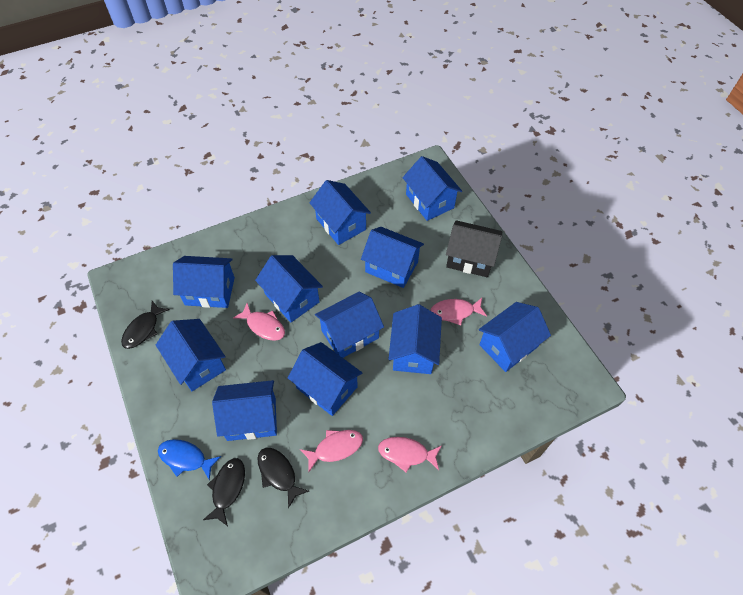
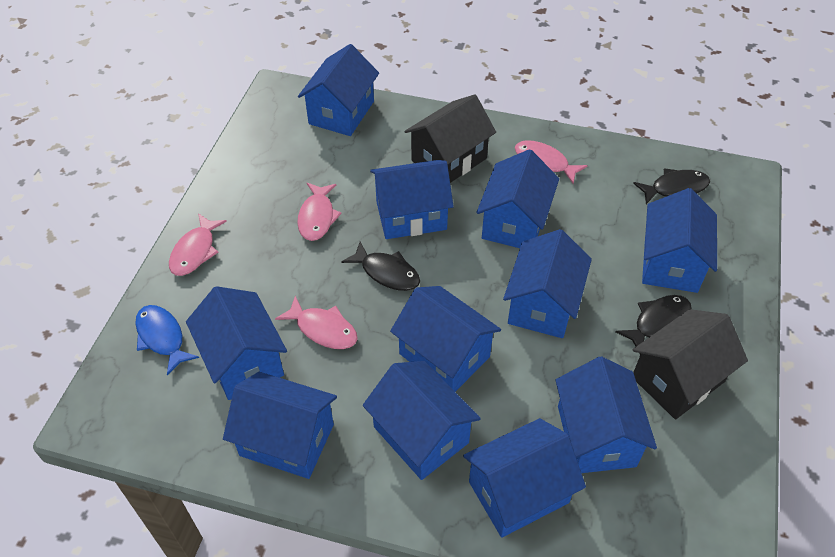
black house: 1 -> 2

